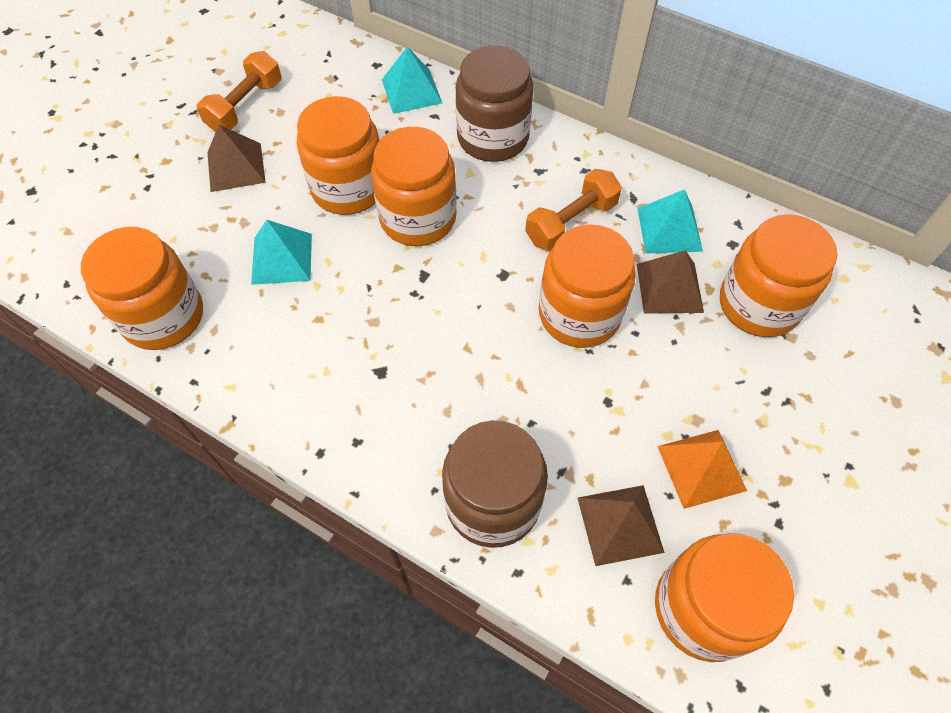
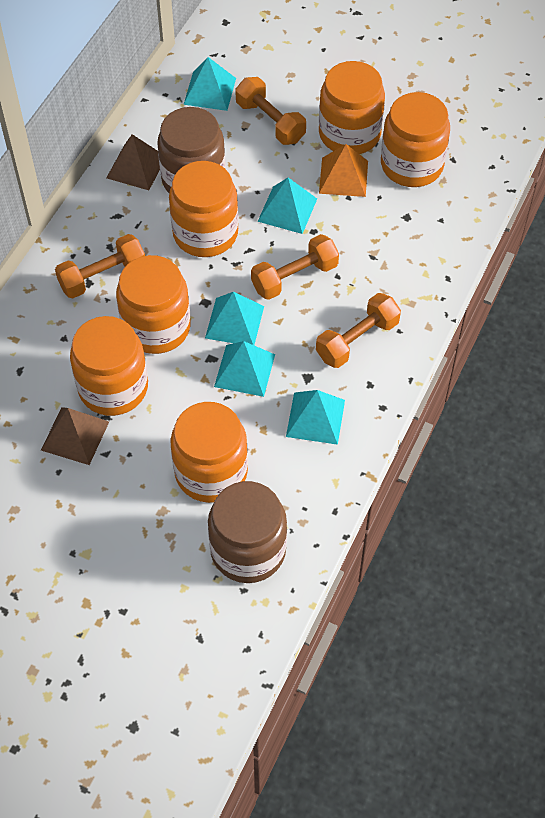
brown pyramid: 3 -> 2
orange dumbbell: 2 -> 4
turquoise pyramid: 3 -> 5

